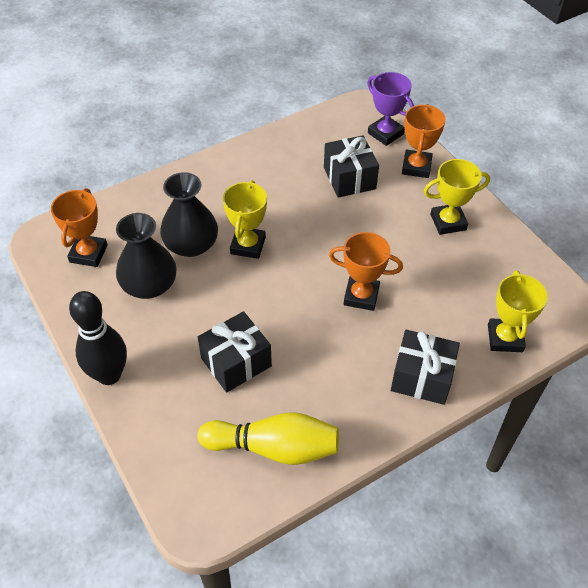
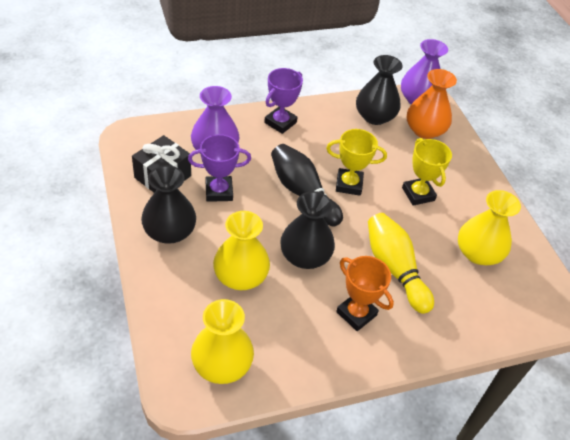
black gift: 3 -> 1
black vase: 2 -> 3
orange trophy: 3 -> 1
orange vase: 0 -> 1
purple trophy: 1 -> 2
purple vase: 0 -> 2
yellow trophy: 3 -> 2
yellow vase: 0 -> 3

